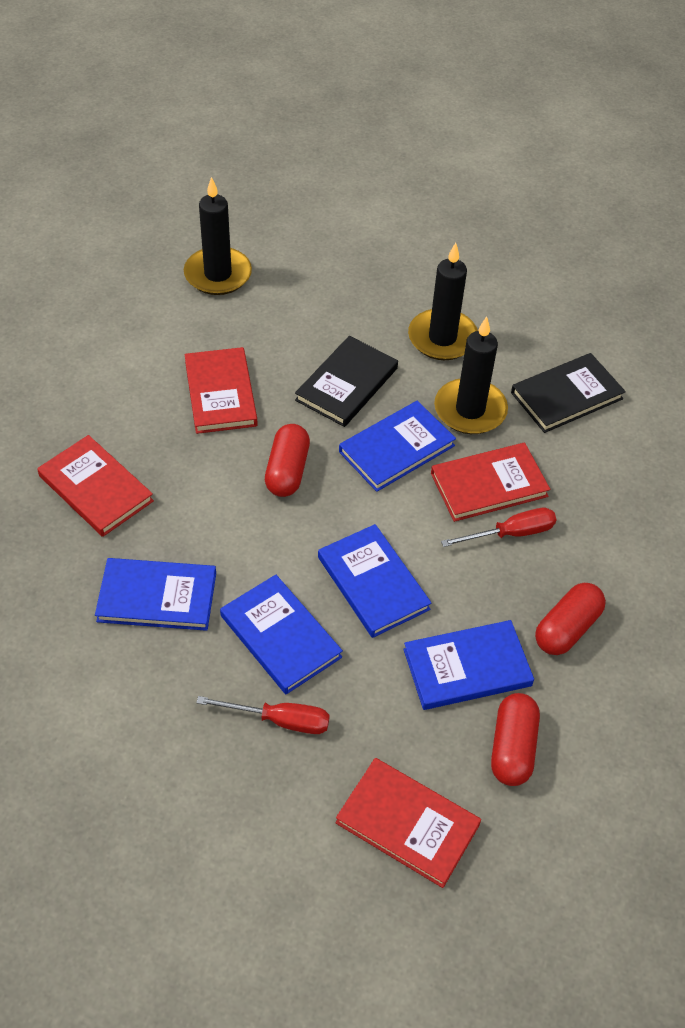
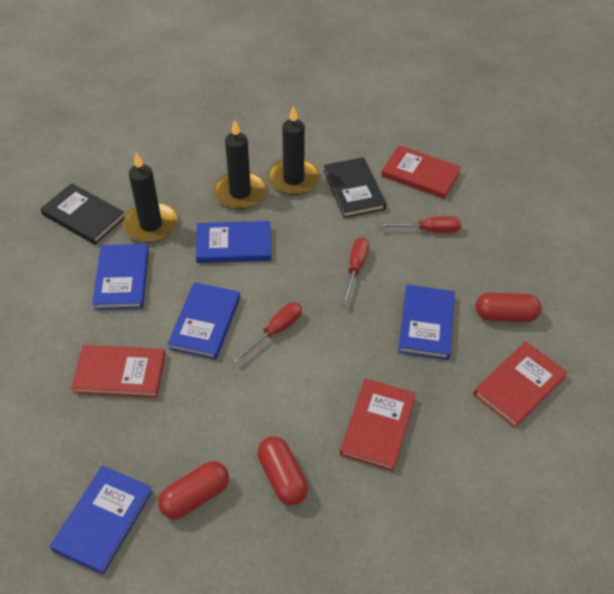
red screwdriver: 2 -> 3

